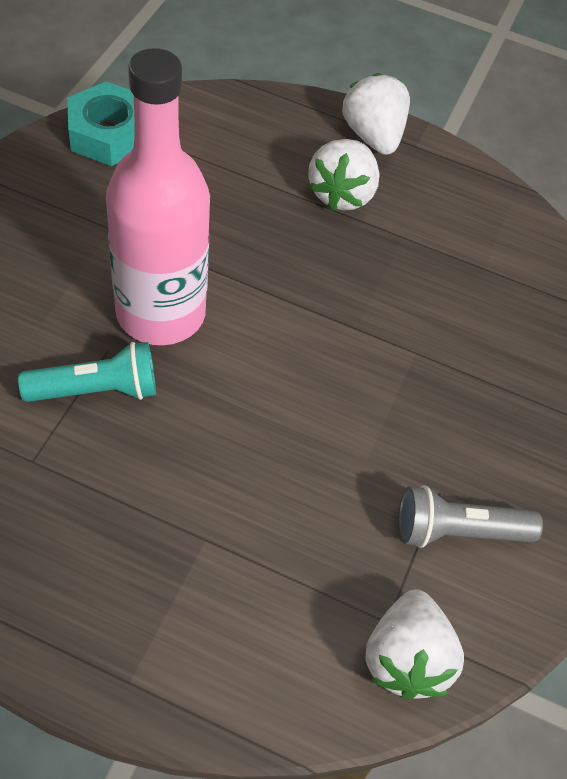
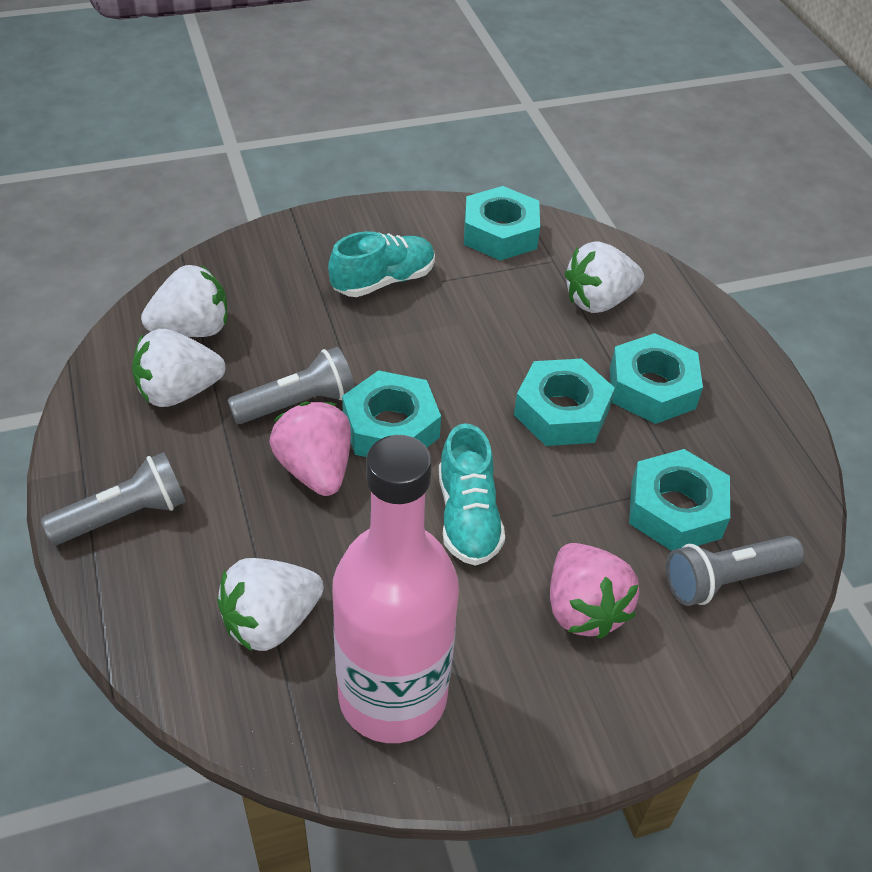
grey flashlight: 1 -> 3
pink strawberry: 0 -> 2
turquoise flashlight: 1 -> 0
turquoise nut: 1 -> 5
turquoise shoe: 0 -> 2
white strawberry: 3 -> 4

